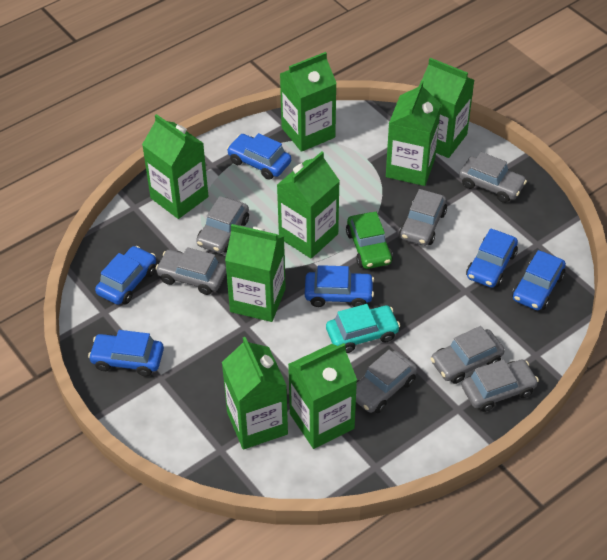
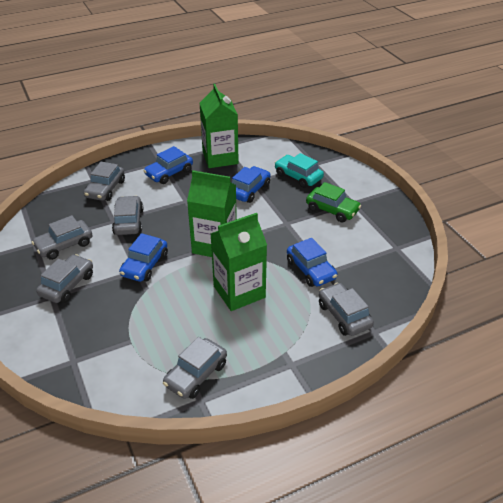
blue car: 6 -> 4
green carton: 8 -> 3
grey car: 7 -> 6

